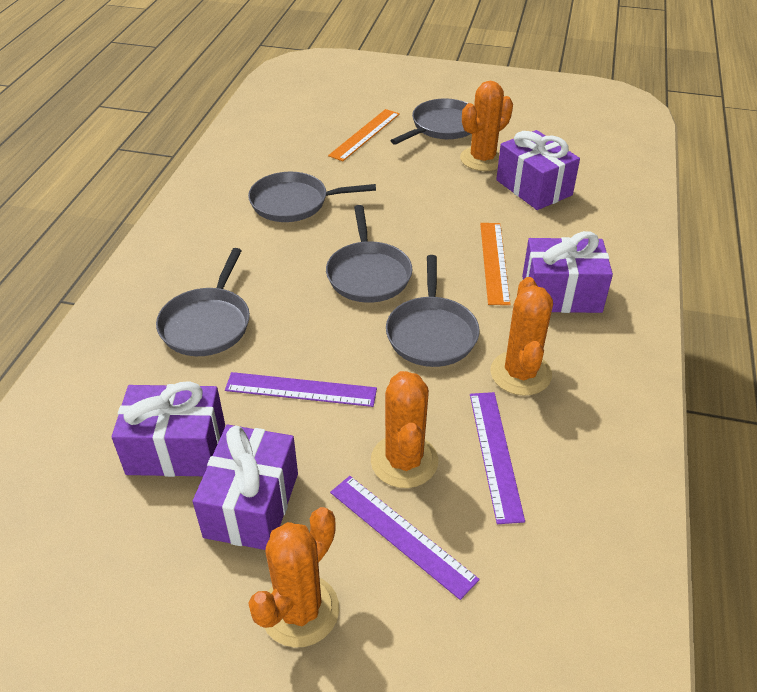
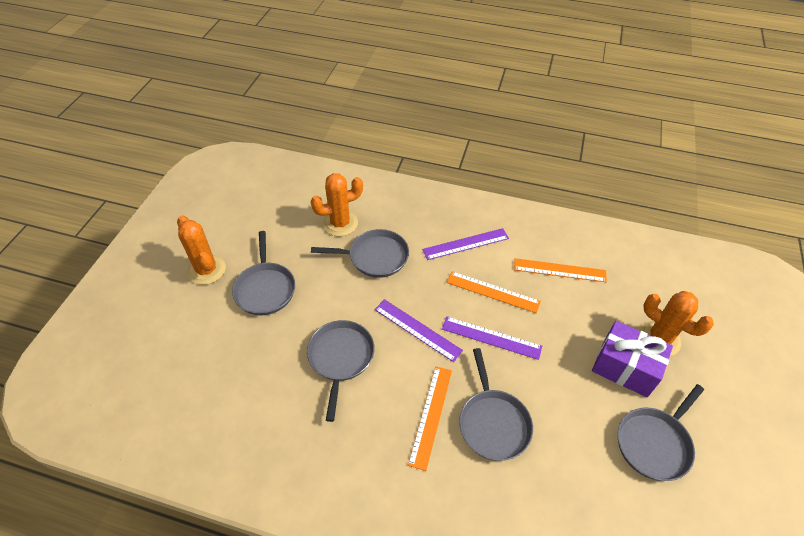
orange cactus: 4 -> 3
orange ruler: 2 -> 3
purple gift: 4 -> 1

